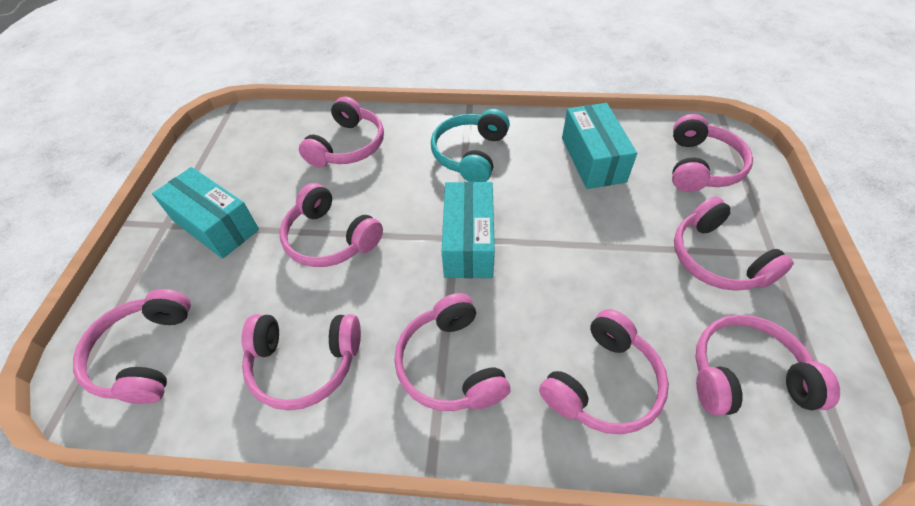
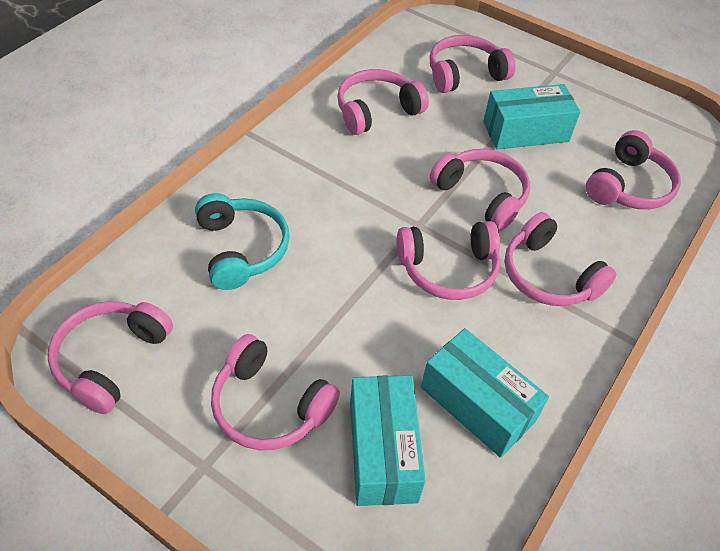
pink headphones: 9 -> 8

